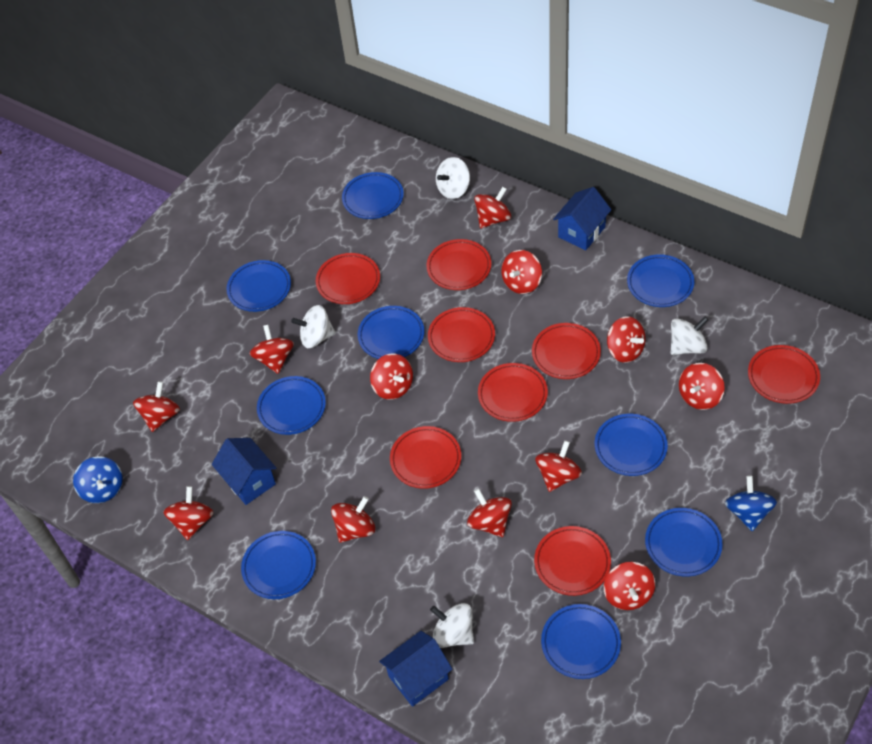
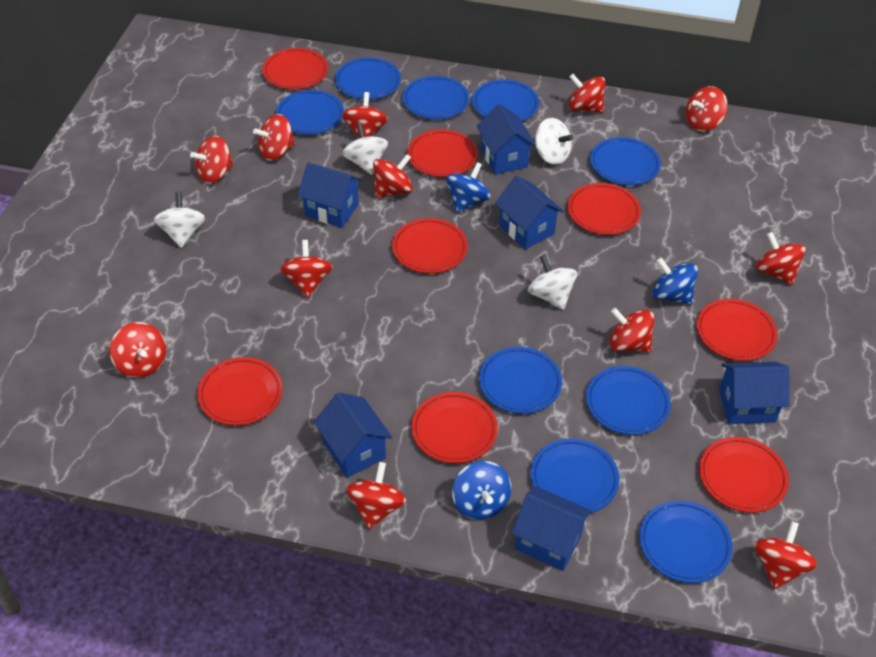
blue house: 3 -> 6
blue spinning top: 2 -> 3

